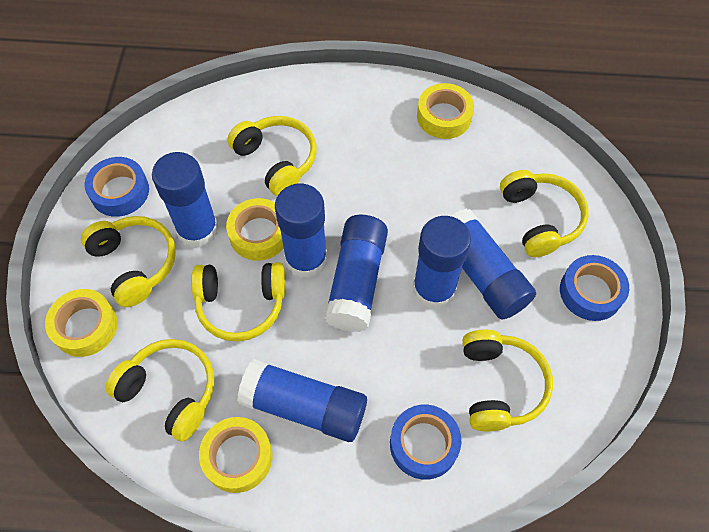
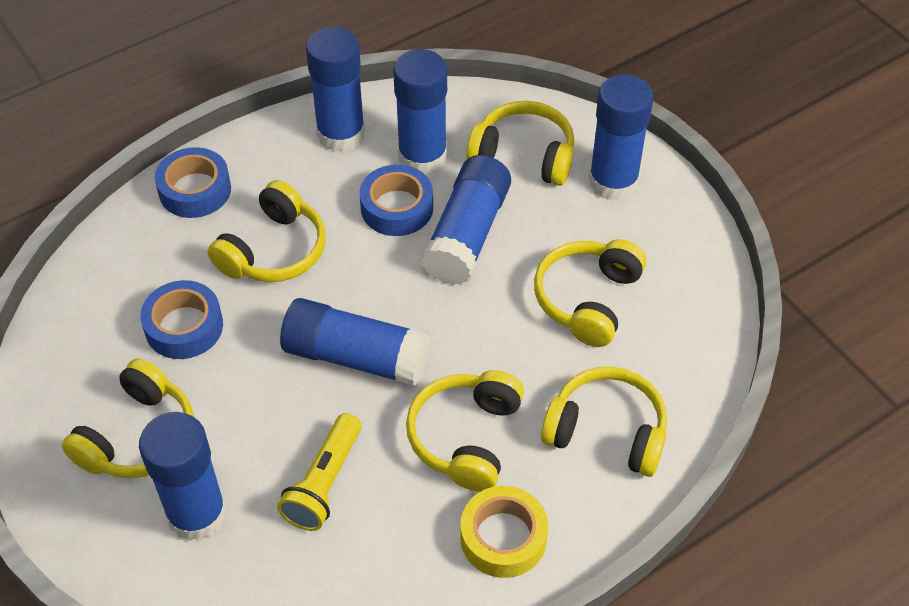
yellow flashlight: 0 -> 1
yellow tape: 4 -> 1

